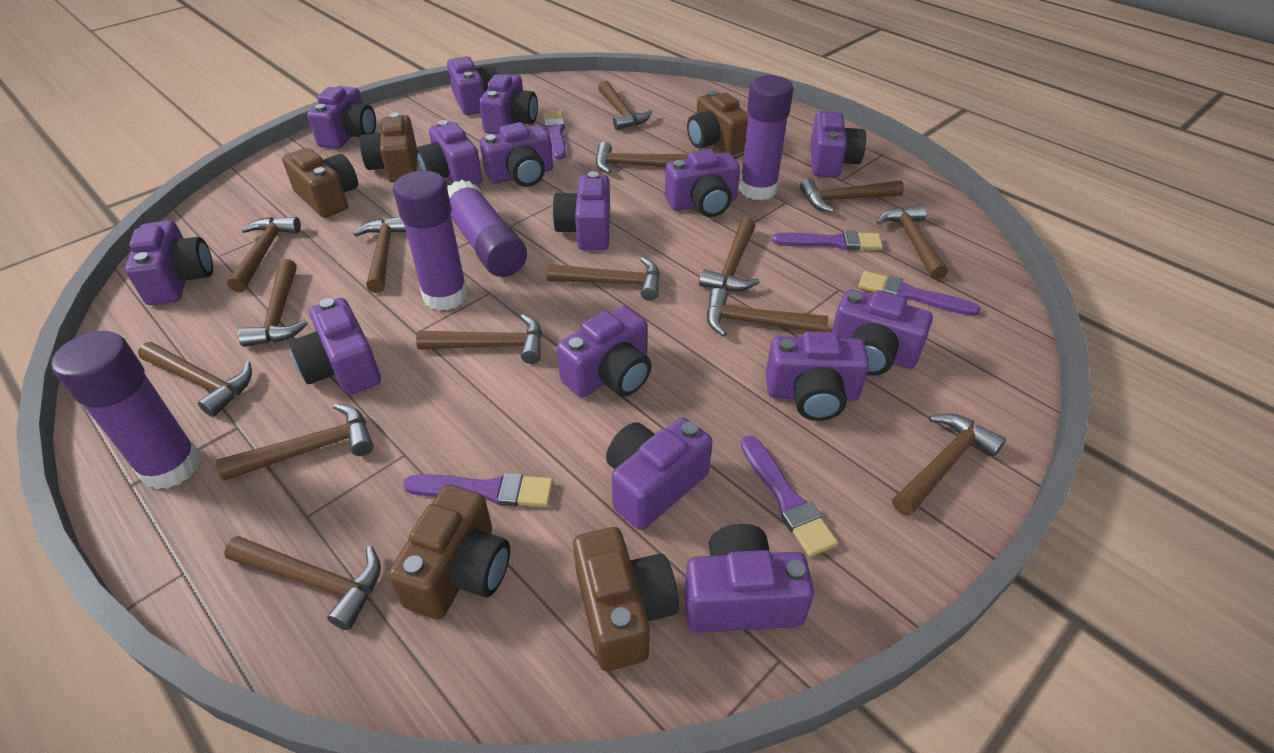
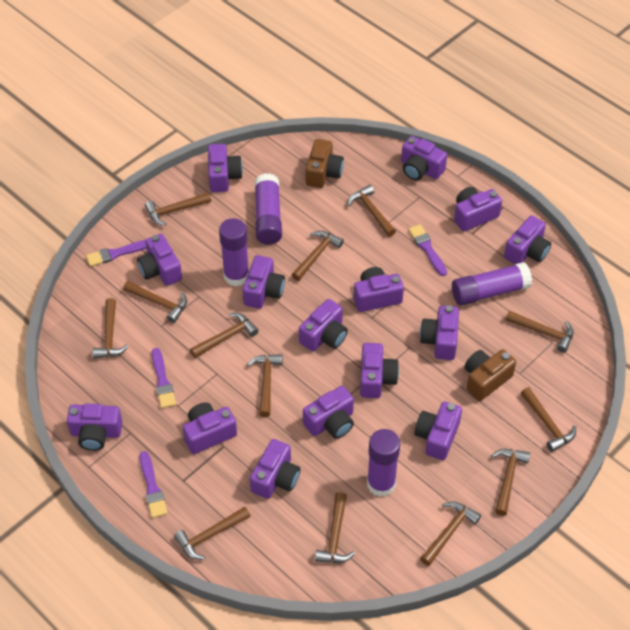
brown camera: 5 -> 2
brown hammer: 15 -> 13
purple brush: 5 -> 4

